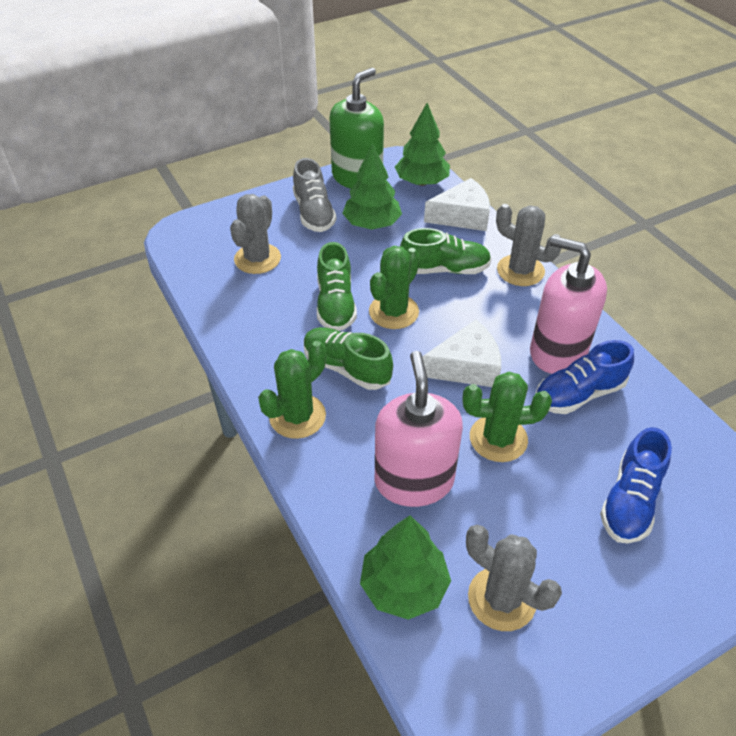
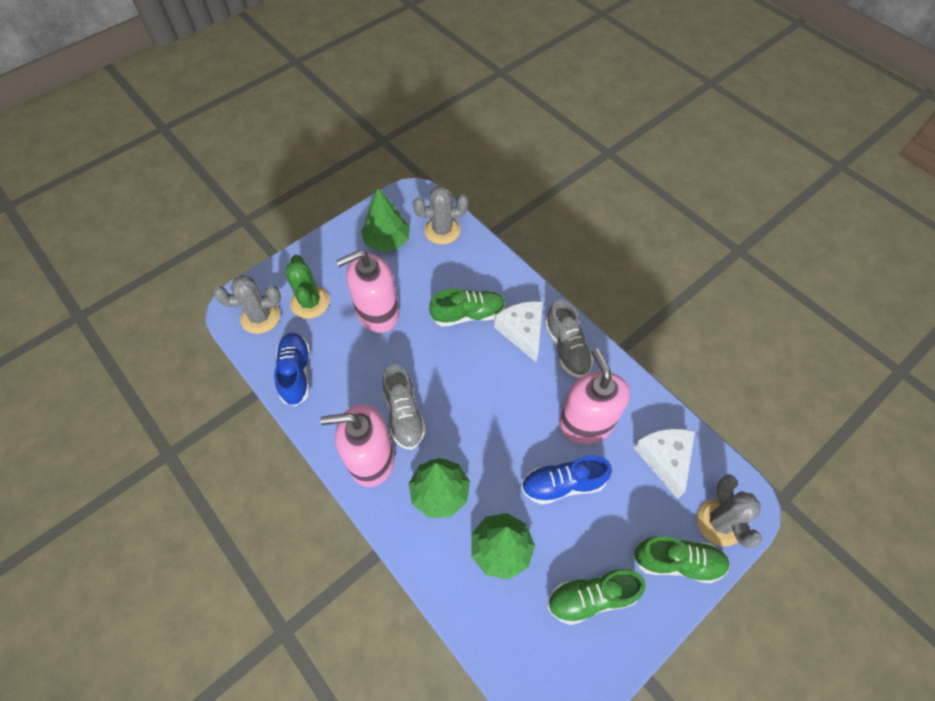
green cactus: 3 -> 1
green soap dispenser: 1 -> 0
grey shoe: 1 -> 2
pink soap dispenser: 2 -> 3

